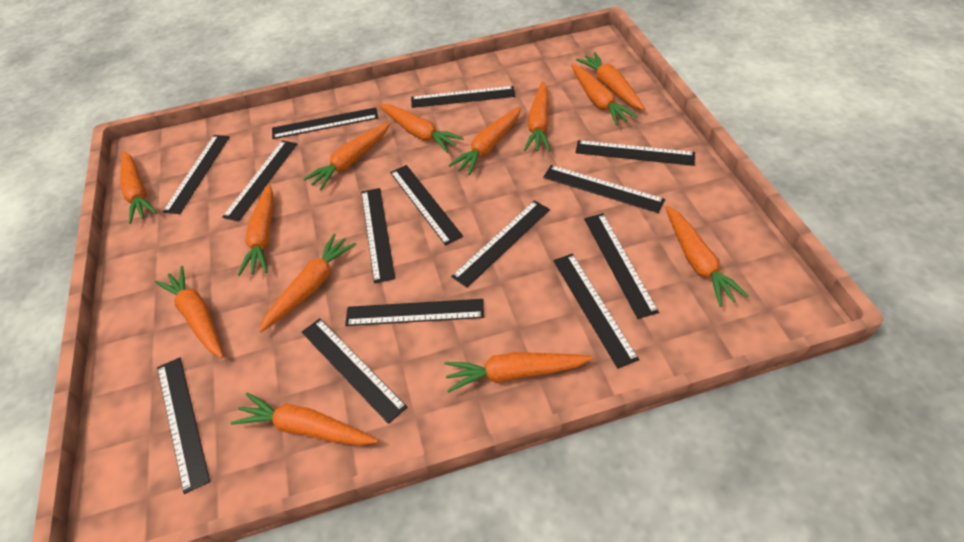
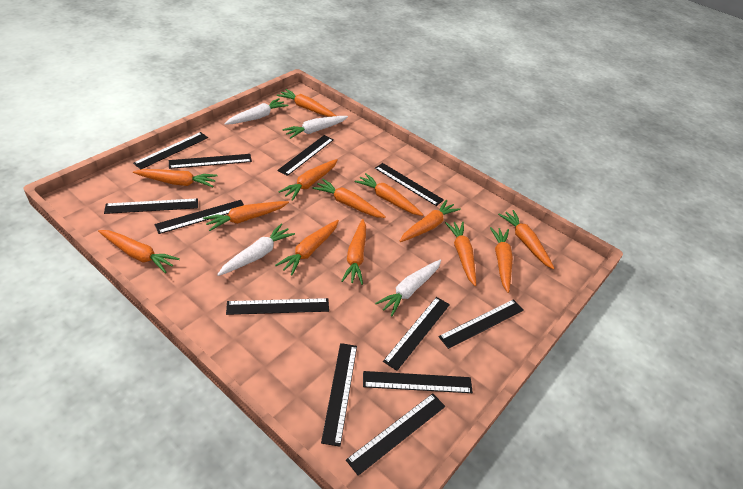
black ruler: 14 -> 12
white carrot: 0 -> 4

